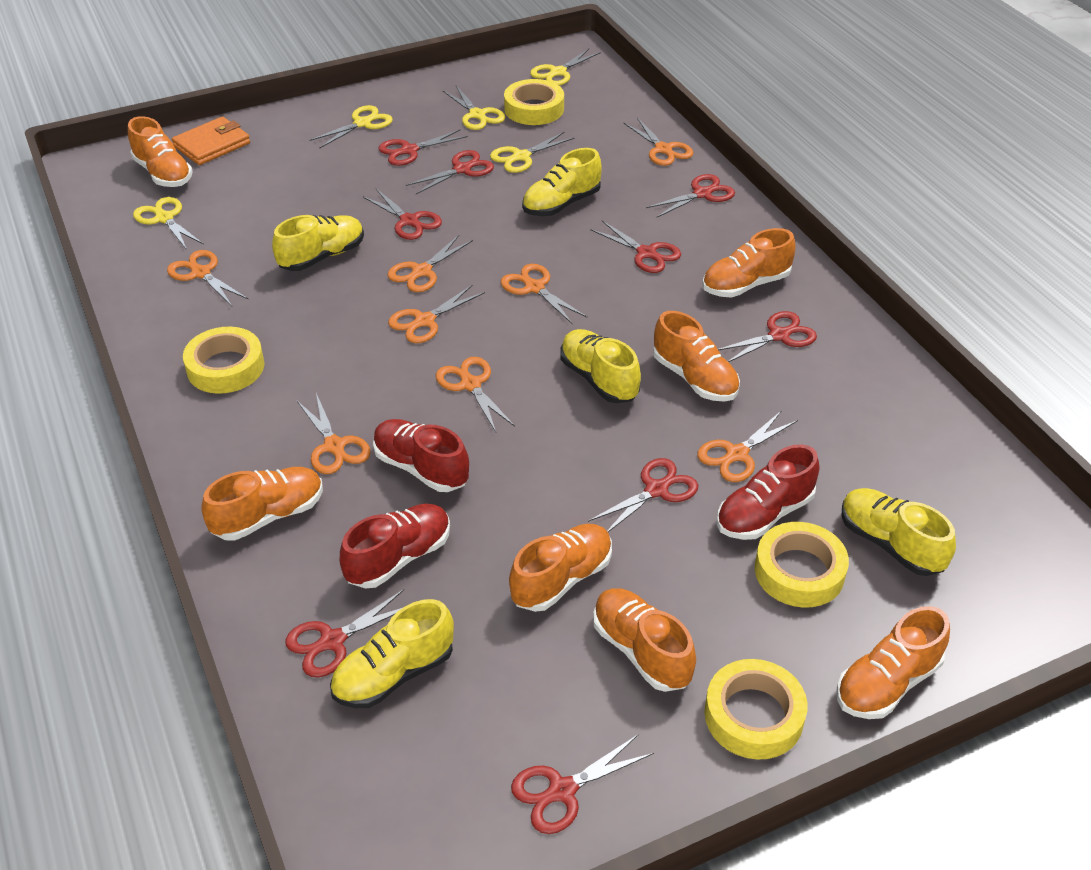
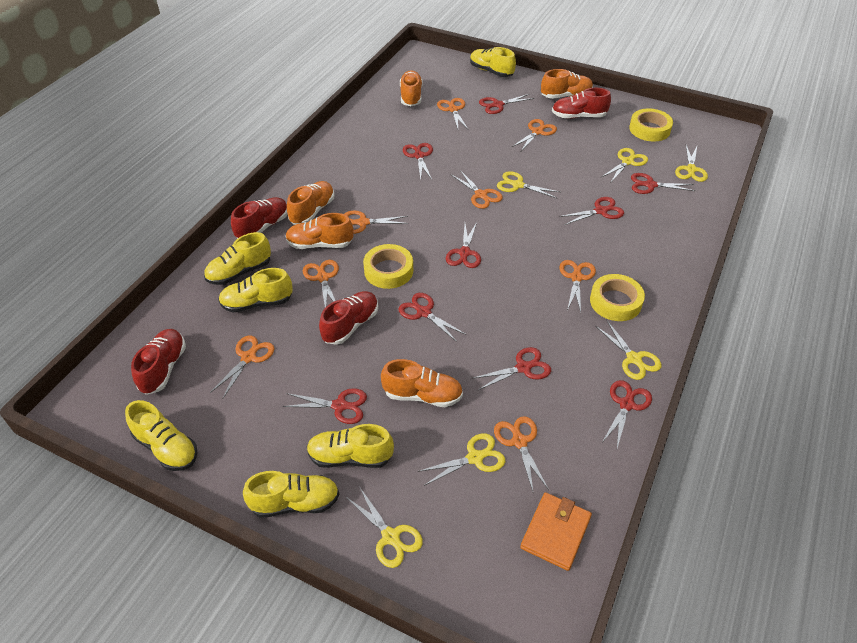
orange shoe: 7 -> 5
red shoe: 3 -> 4
yellow scissors: 5 -> 6
yellow shoe: 5 -> 6
yellow tape: 4 -> 3

